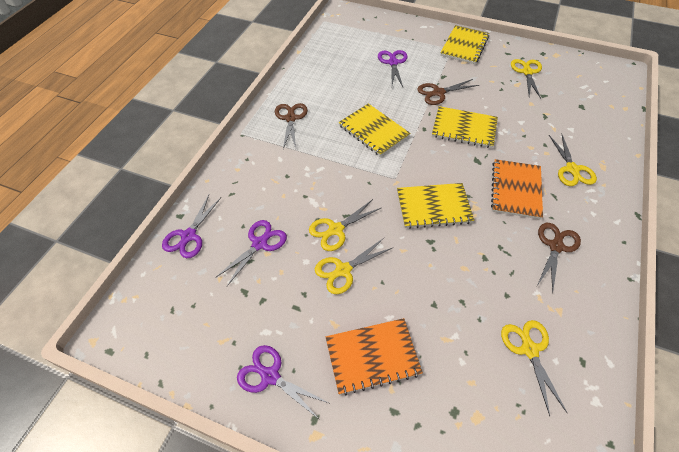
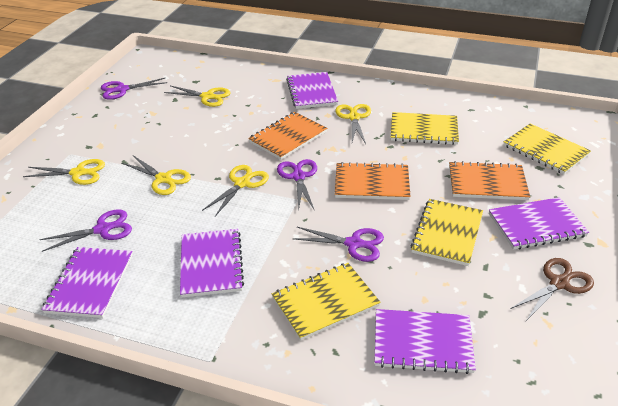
brown scissors: 3 -> 1
orange notebook: 2 -> 3
purple notebook: 0 -> 5

